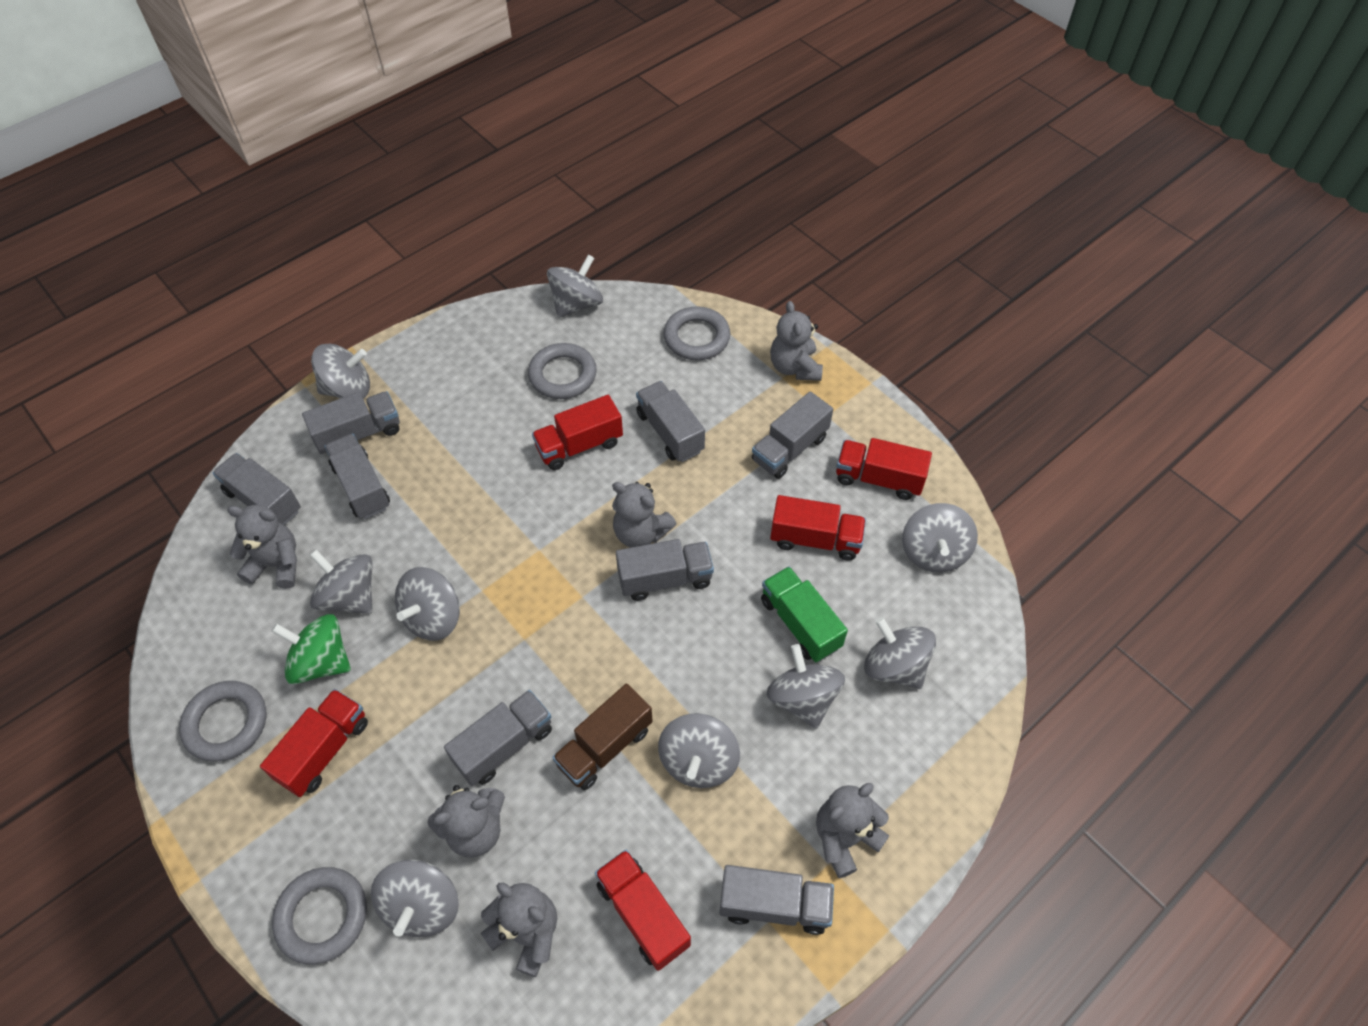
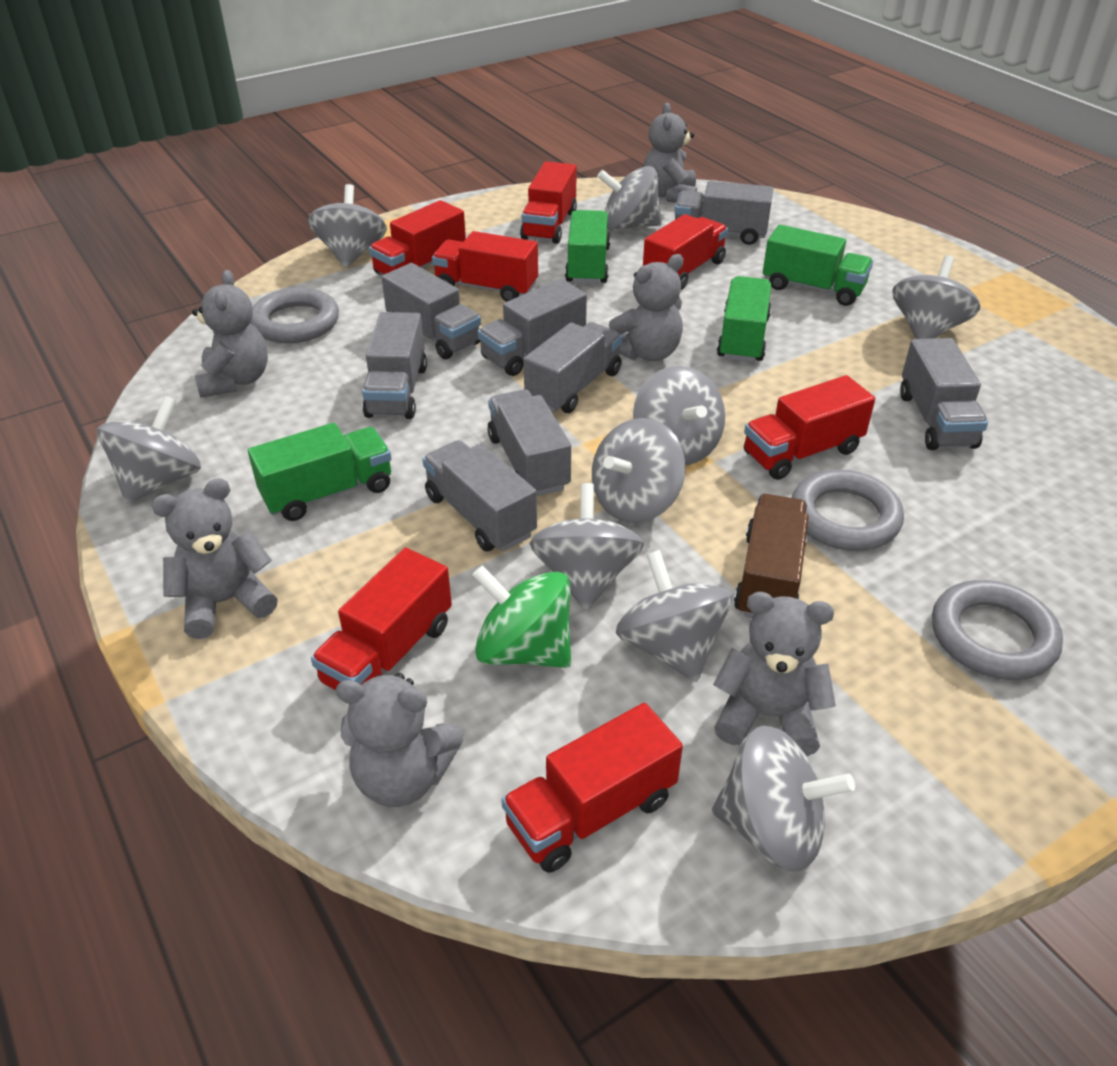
green truck: 1 -> 4
grey ring: 4 -> 3
red truck: 5 -> 7

